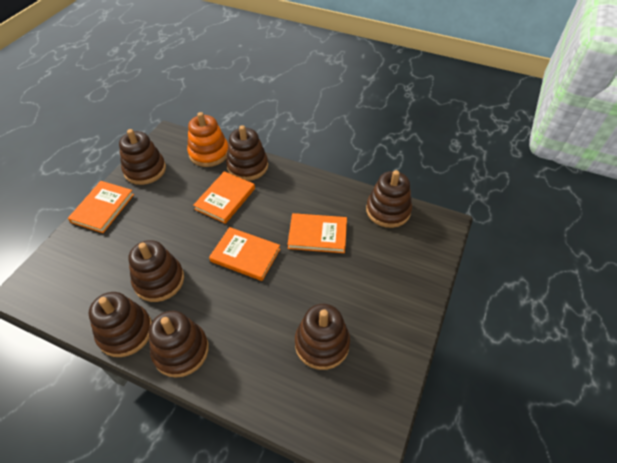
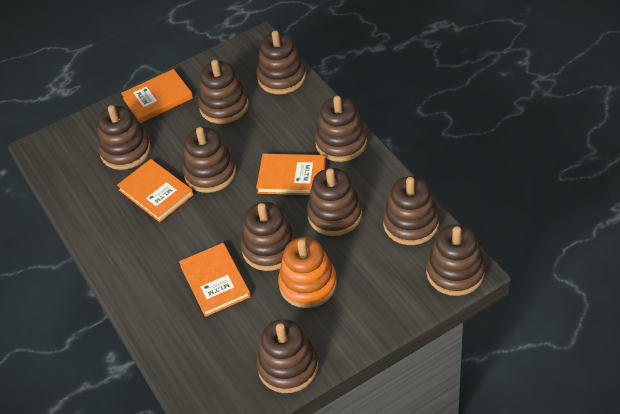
brown stacking toy: 7 -> 10

